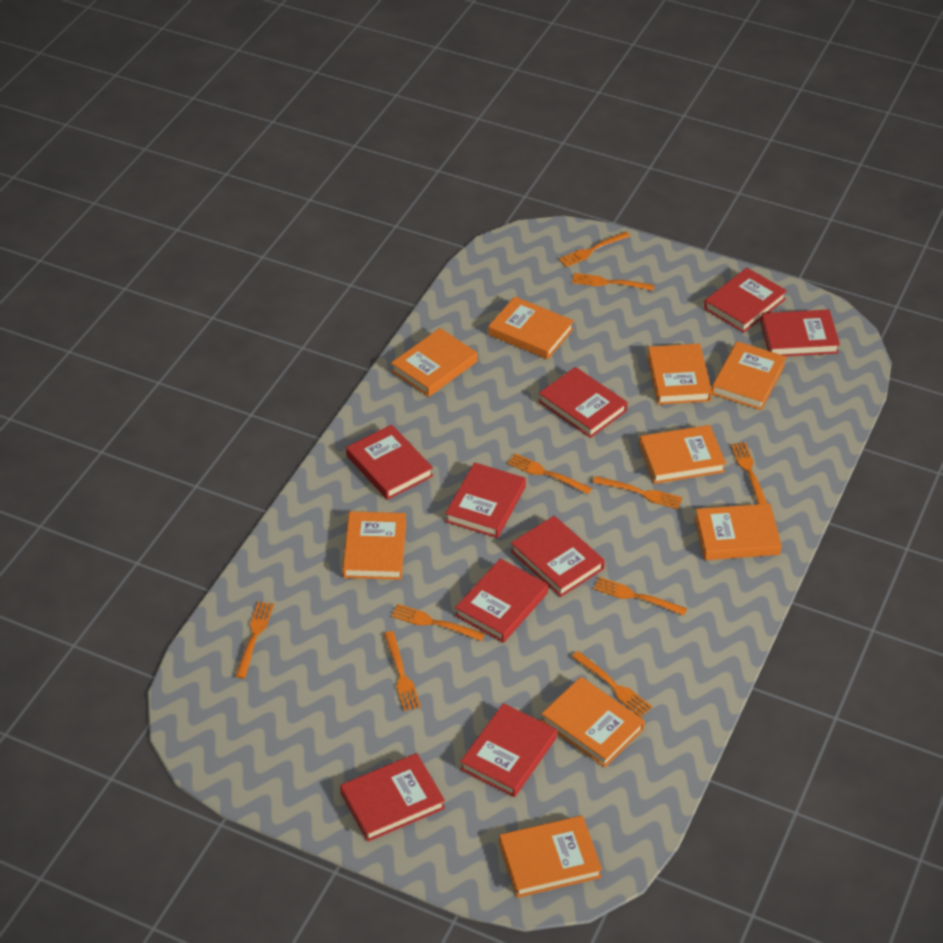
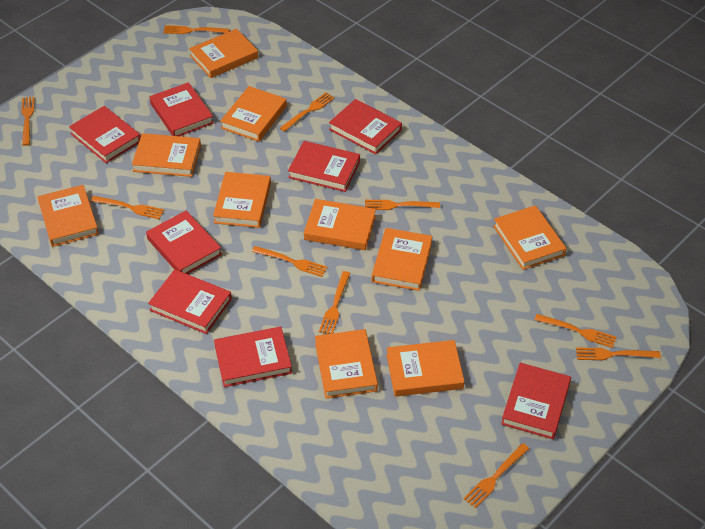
orange book: 9 -> 10
red book: 9 -> 8

